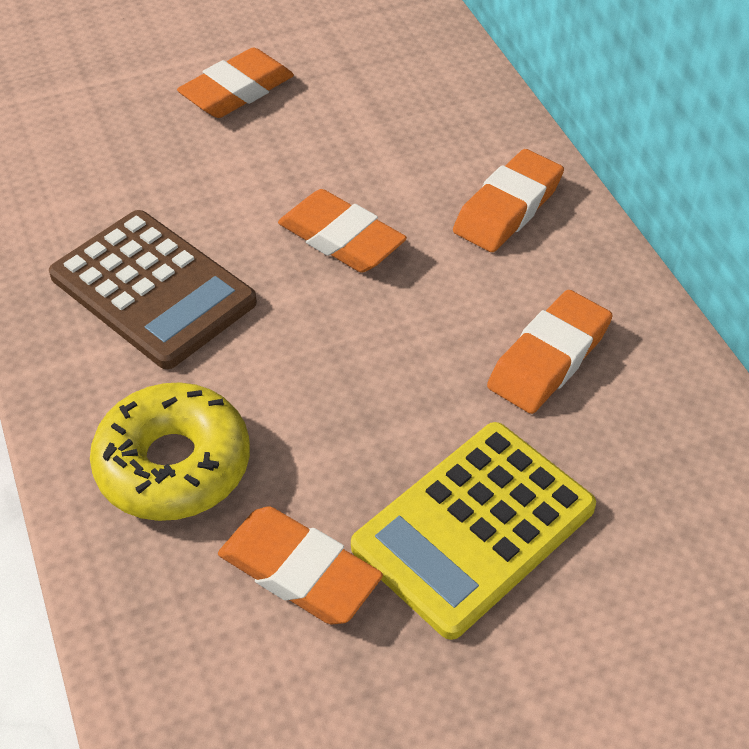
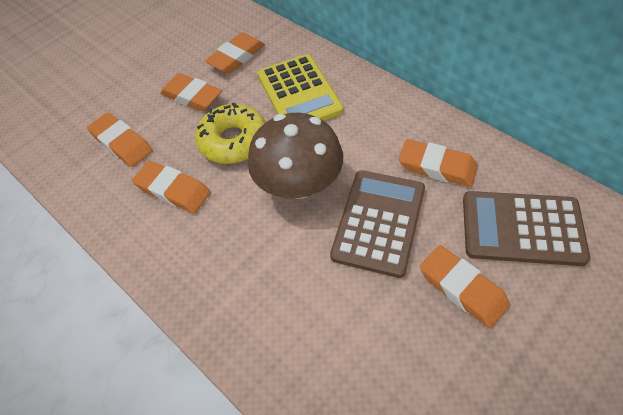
brown calculator: 1 -> 2
brown mushroom: 0 -> 1
orange eraser: 5 -> 6

